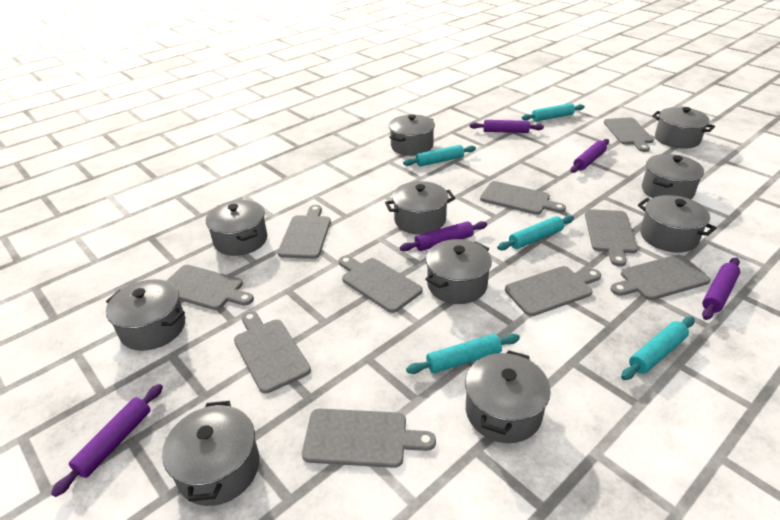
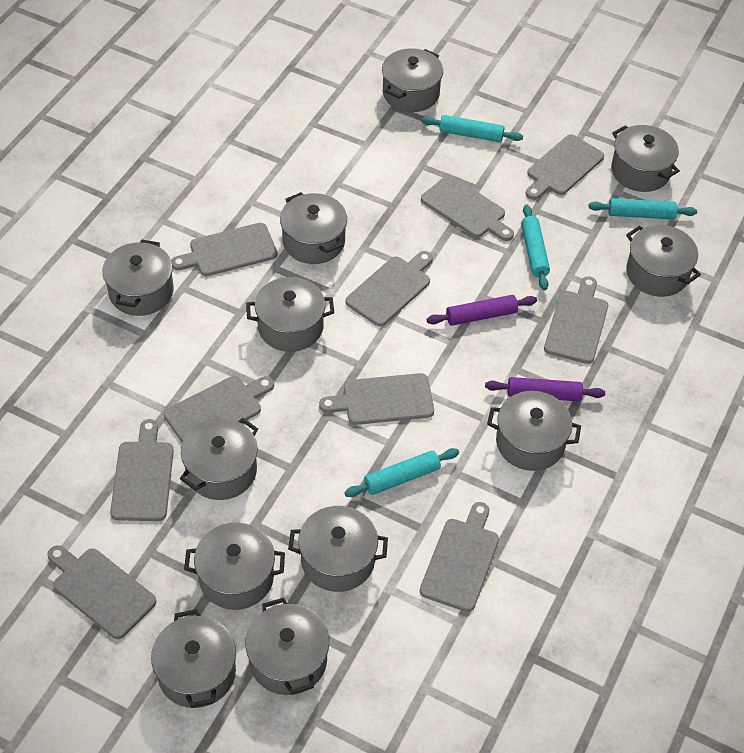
grey pot: 10 -> 12
purple rolling pin: 5 -> 2
turquoise rolling pin: 5 -> 4

